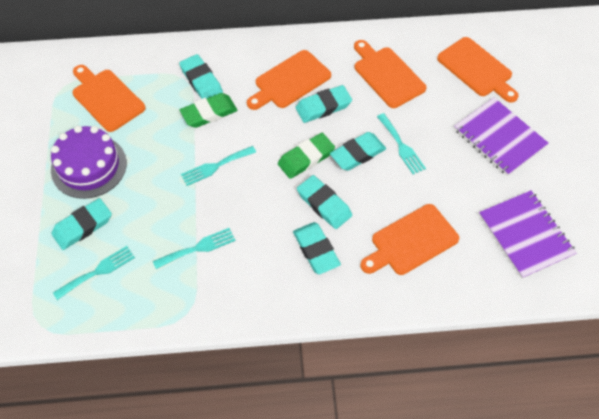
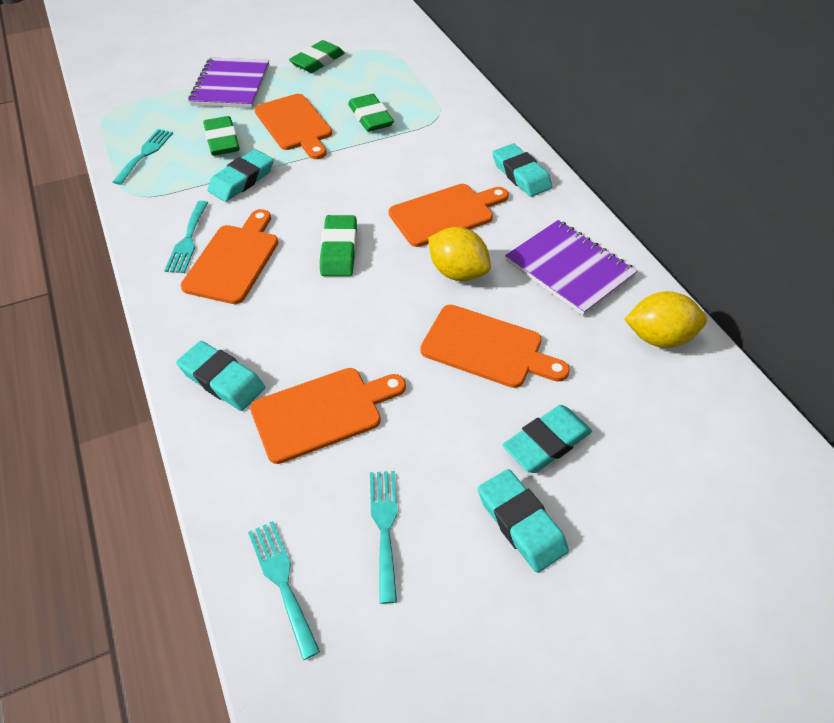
green eraser: 2 -> 4
purple cake: 1 -> 0
turquoise eraser: 6 -> 5
yellow lemon: 0 -> 2

